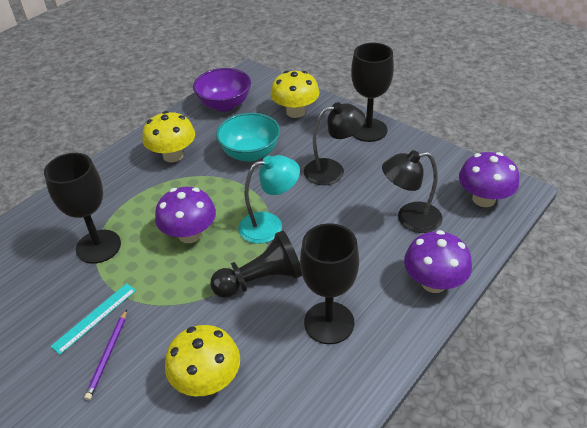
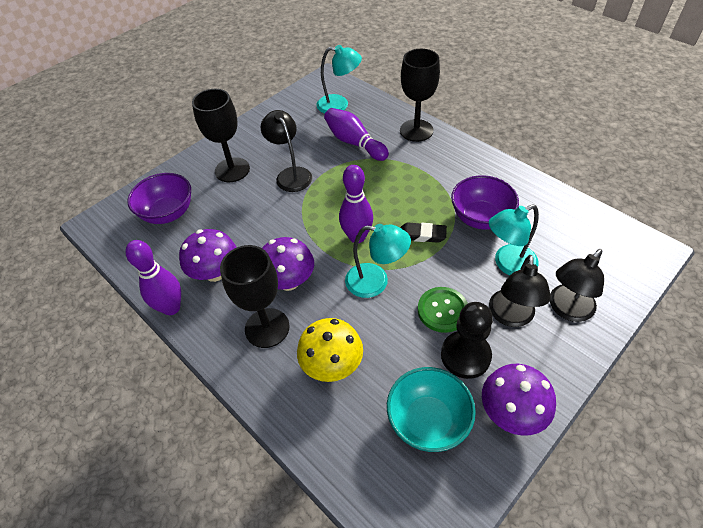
black eraser: 0 -> 1
black lamp: 2 -> 3
green button: 0 -> 1
purple bowl: 1 -> 2
purple bowling pin: 0 -> 3
purple pencil: 1 -> 0
turquoise lamp: 1 -> 3
turquoise ruler: 1 -> 0
yellow mushroom: 3 -> 1

